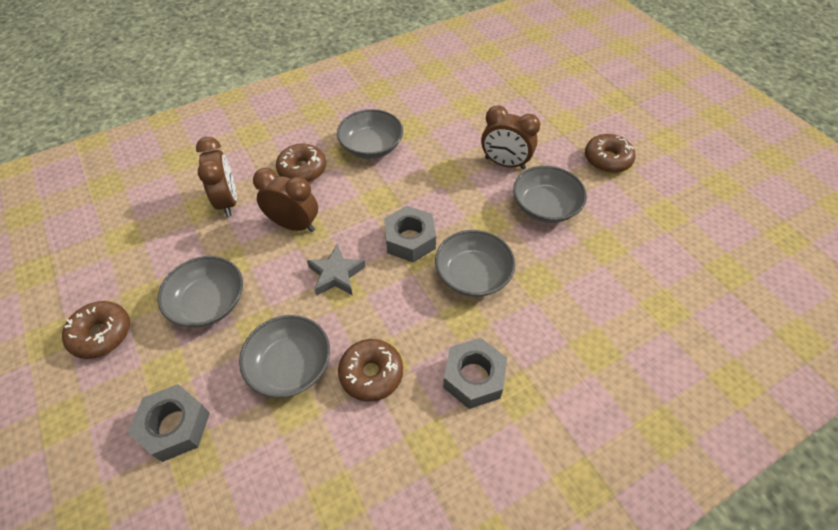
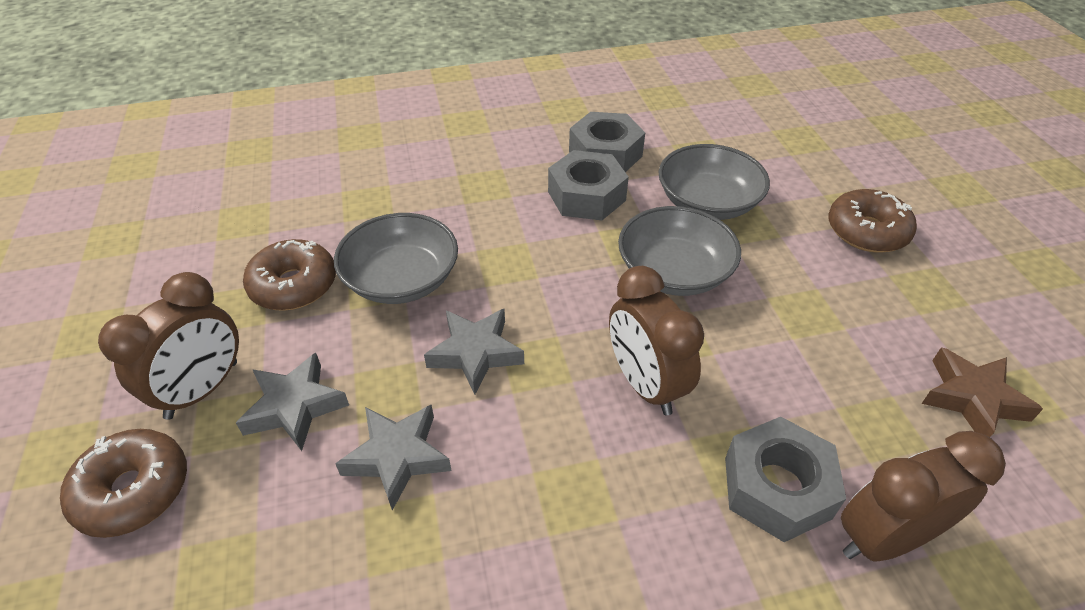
brown donut: 4 -> 3
brown star: 0 -> 1
grey bowl: 5 -> 3
grey star: 1 -> 3

